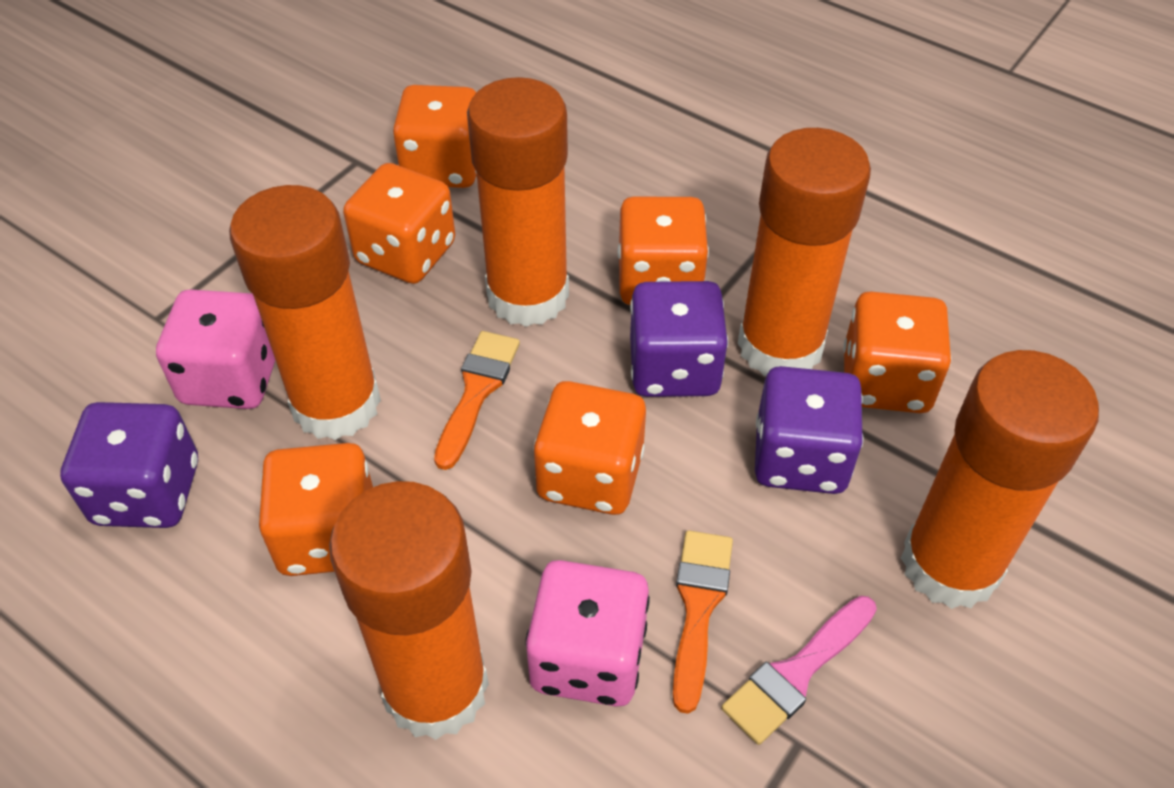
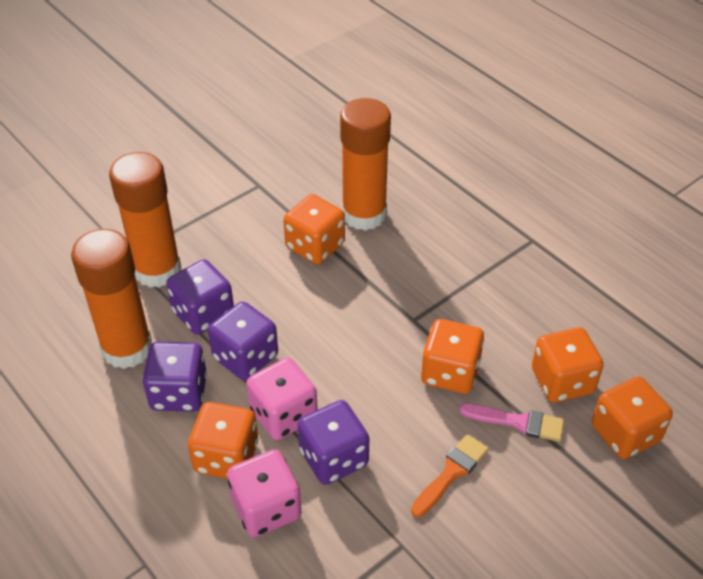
orange brush: 2 -> 1
orange dice: 6 -> 5
orange glue stick: 5 -> 3
purple dice: 3 -> 4

